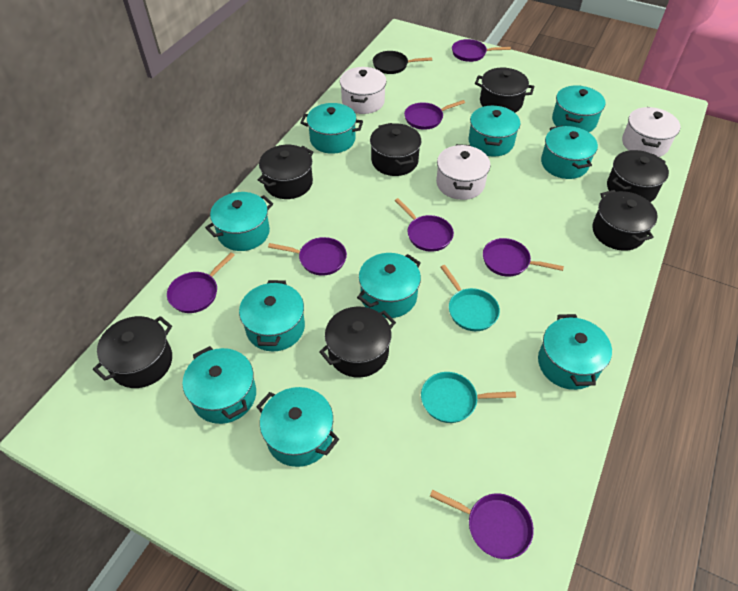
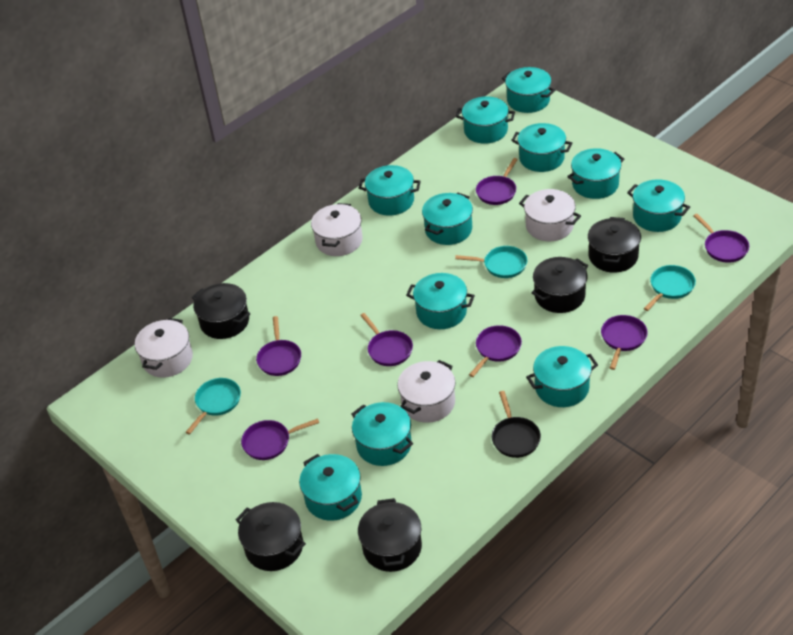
black pot: 7 -> 5
turquoise pan: 2 -> 3
turquoise pot: 10 -> 11
white pot: 3 -> 4

